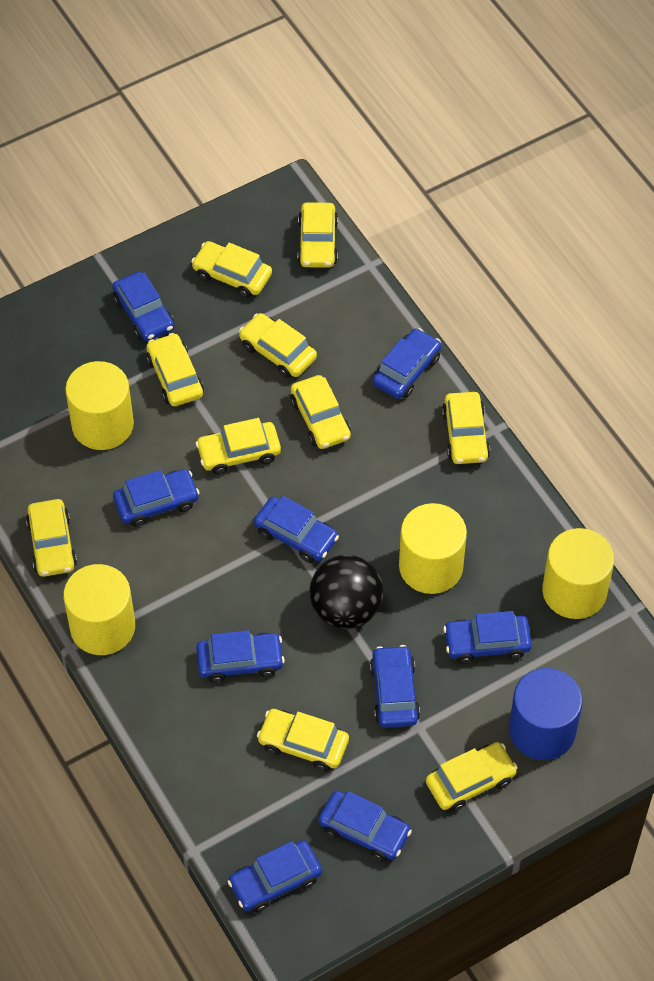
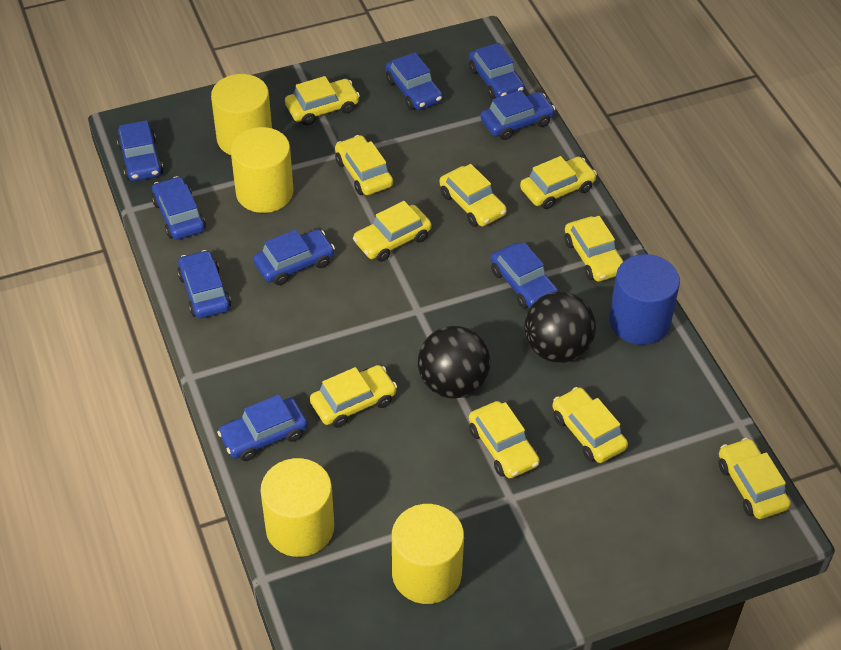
black ball: 1 -> 2

